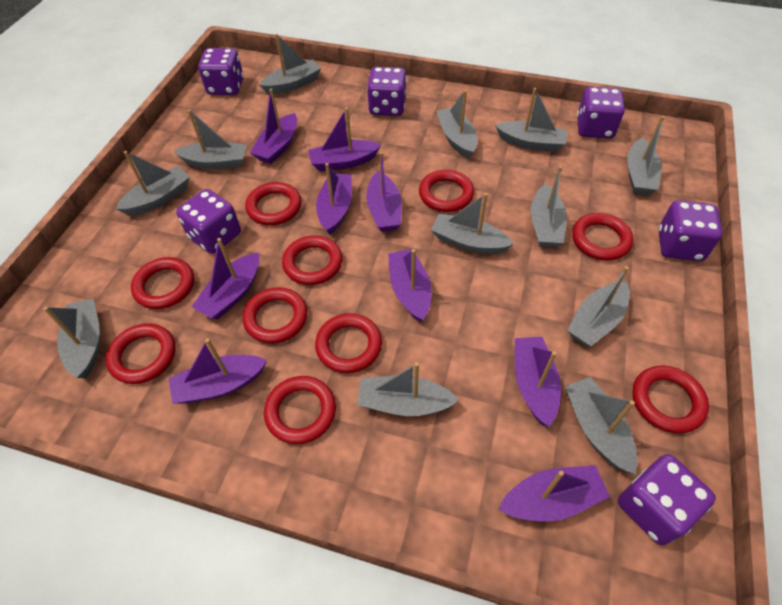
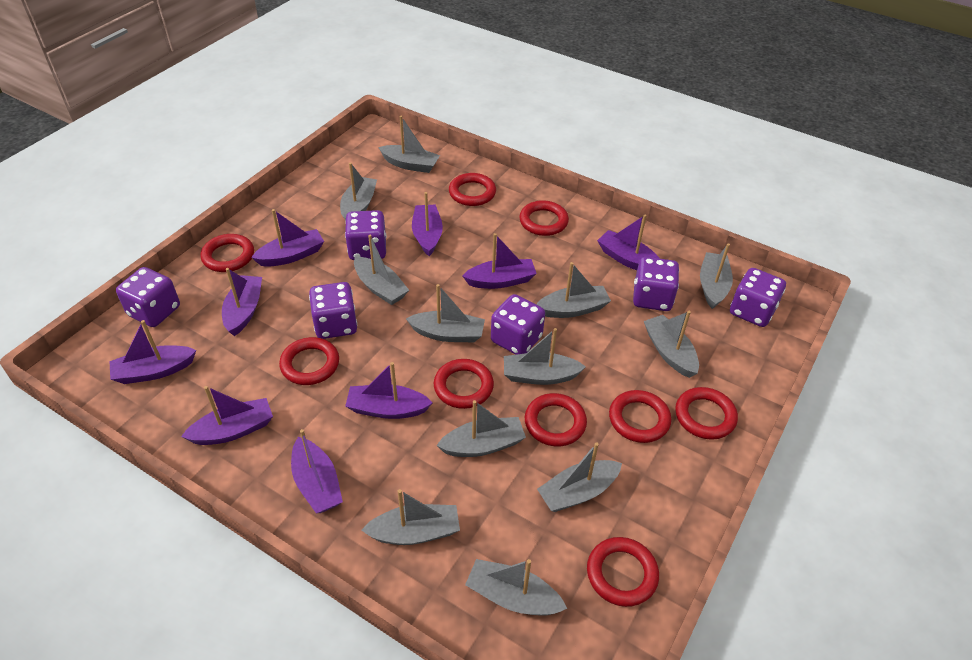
red ring: 10 -> 9

